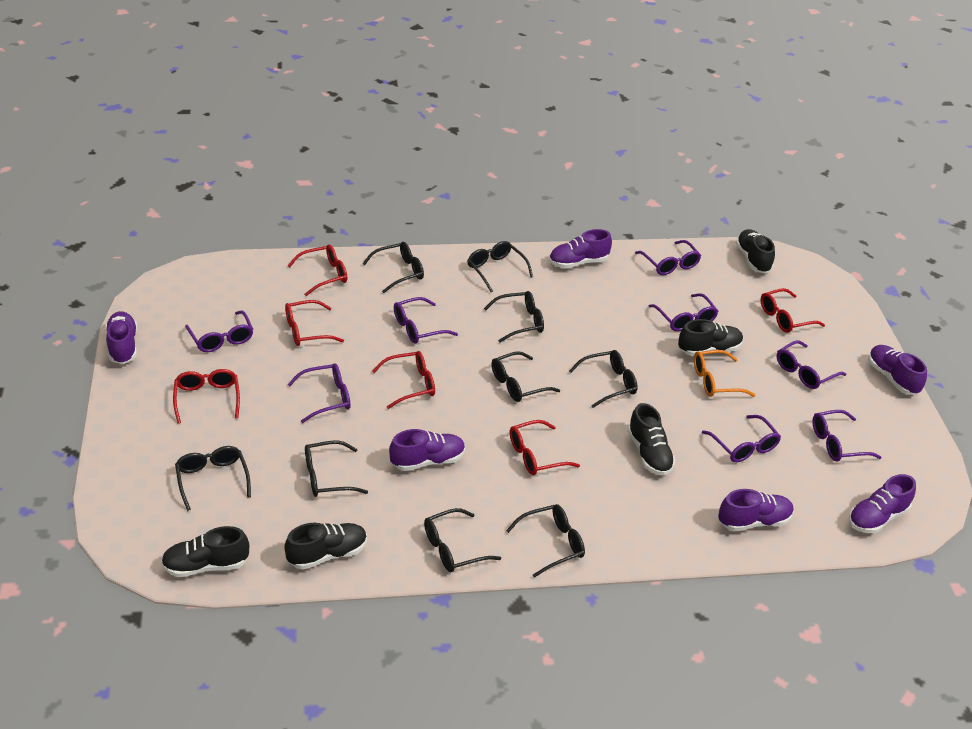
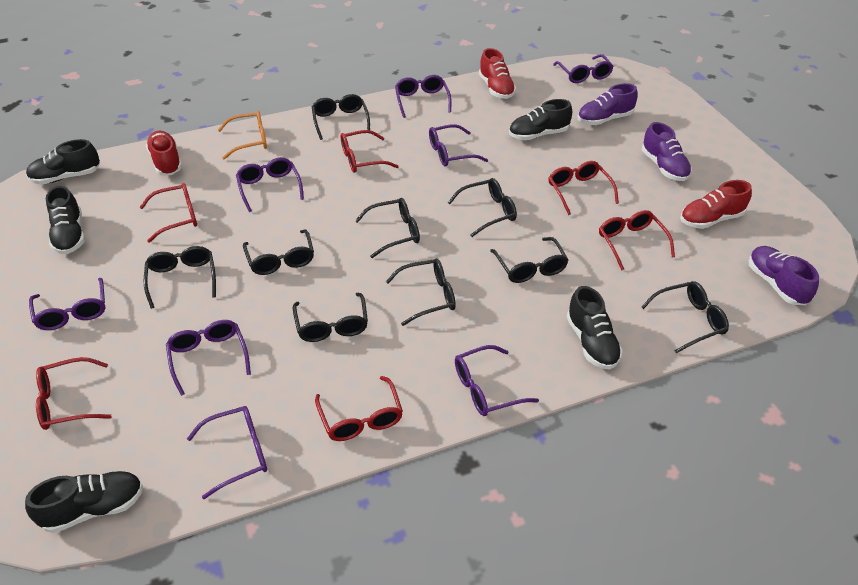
purple shoe: 6 -> 3
red shoe: 0 -> 3

